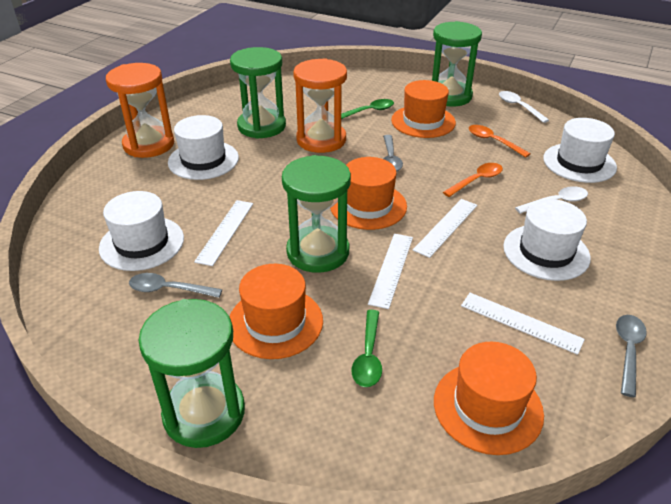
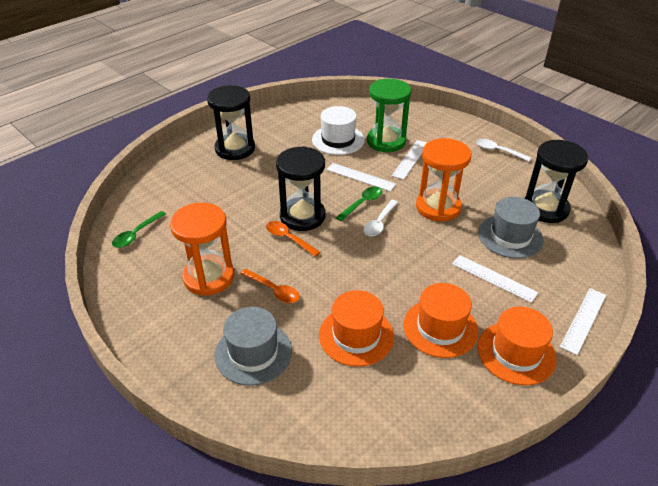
black hourglass: 0 -> 3
green hourglass: 4 -> 1
grey hat: 0 -> 2
grey spoon: 3 -> 0
orange hat: 4 -> 3
white hat: 4 -> 1

